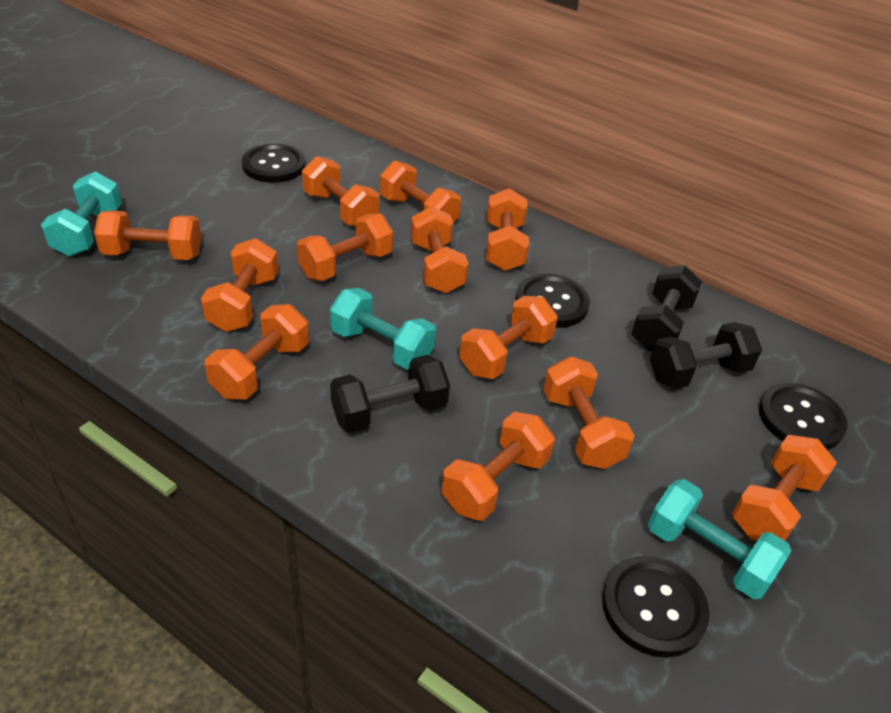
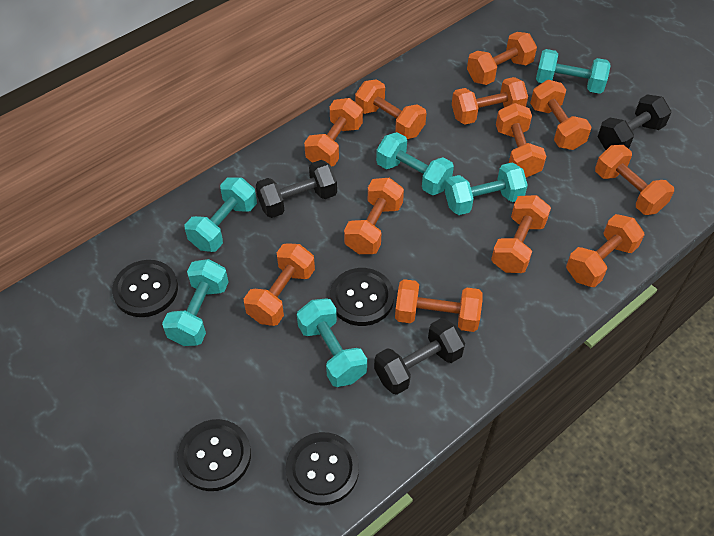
turquoise dumbbell: 3 -> 6

